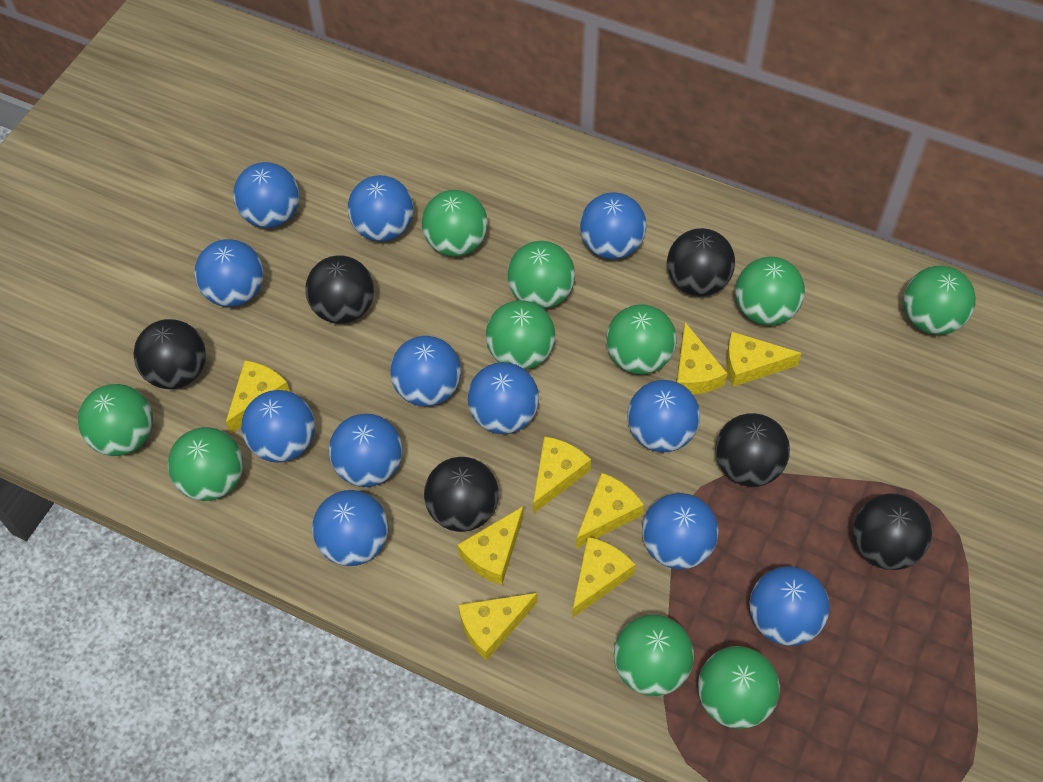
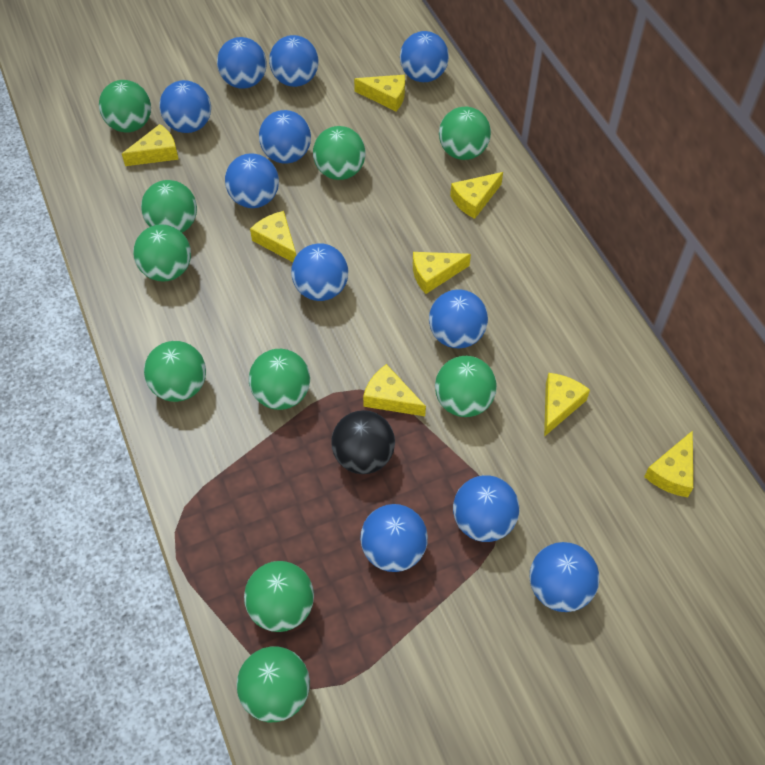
black ball: 6 -> 1
blue ball: 12 -> 11

